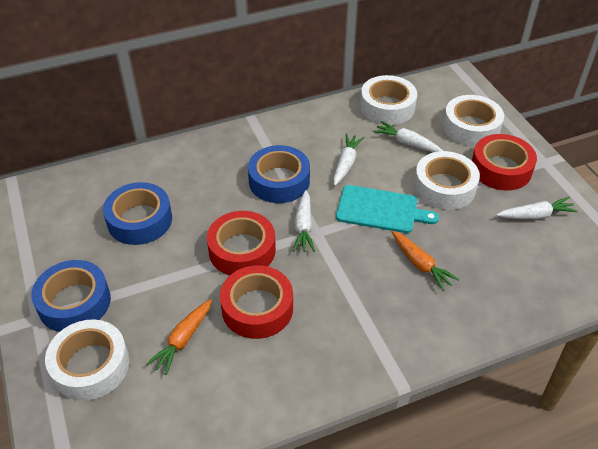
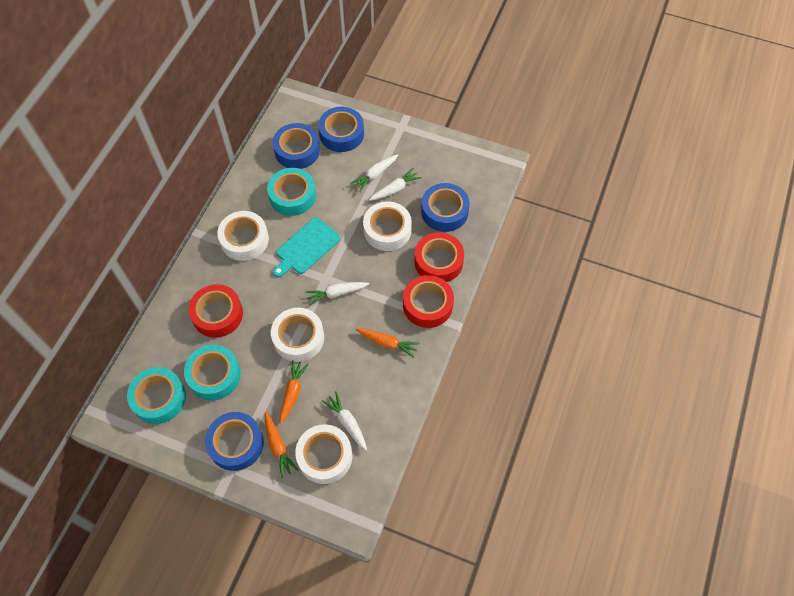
blue tape: 3 -> 4
orange carrot: 2 -> 3
turquoise tape: 0 -> 3

